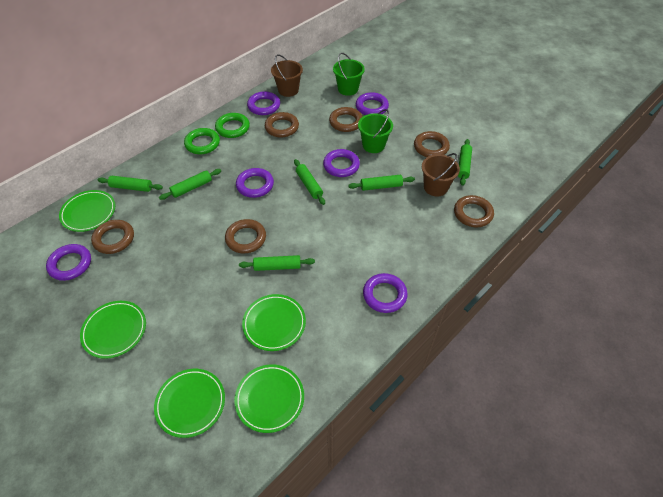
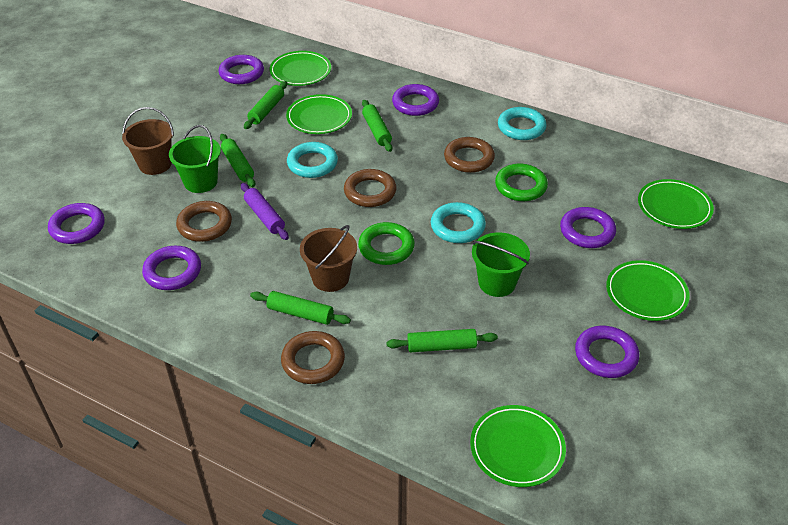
brown ring: 6 -> 4
green rolling pin: 6 -> 5
purple rolling pin: 0 -> 1
turquoise ring: 0 -> 3

